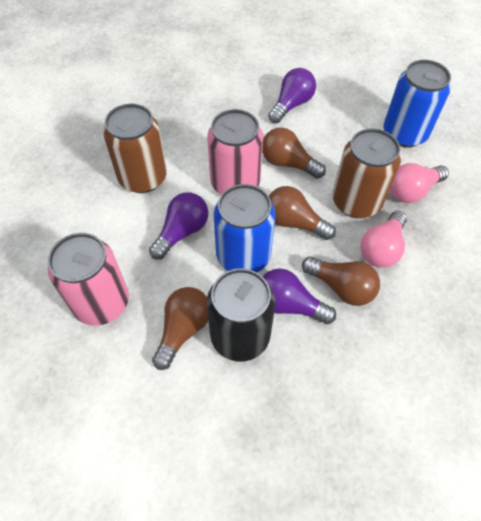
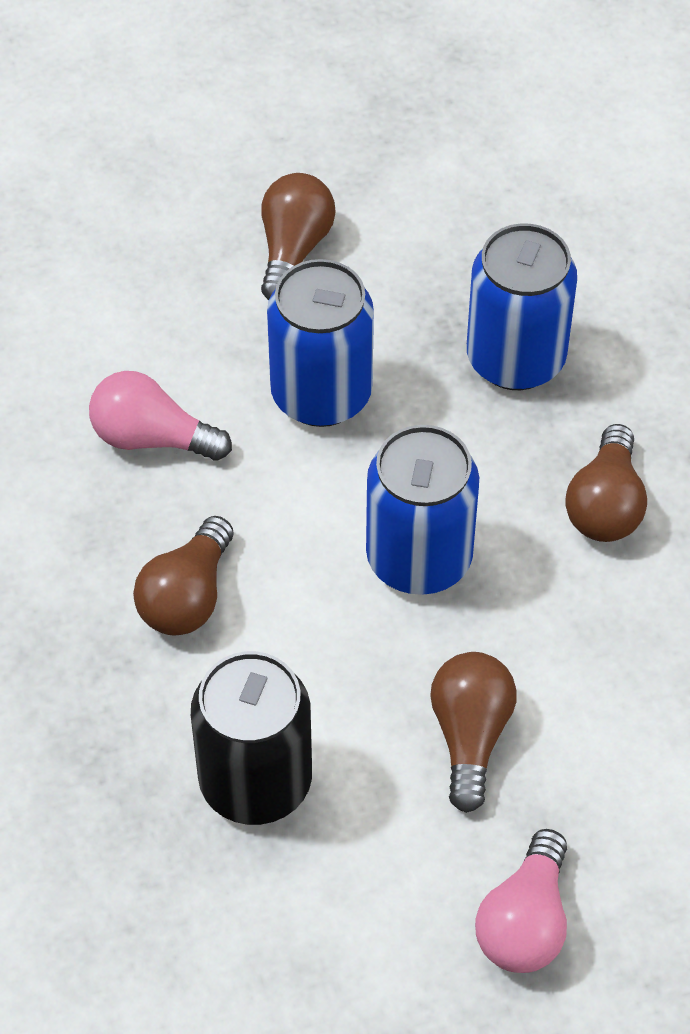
blue can: 2 -> 3
brown can: 2 -> 0
pink can: 2 -> 0
purple light bulb: 3 -> 0

